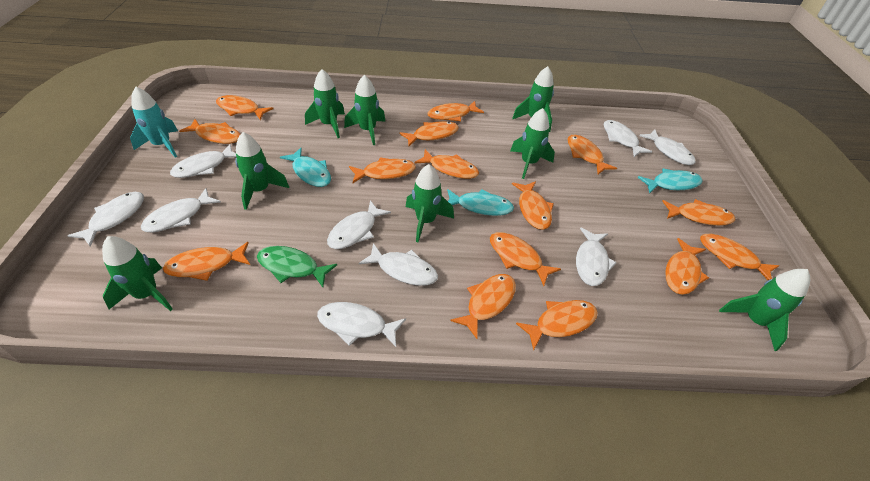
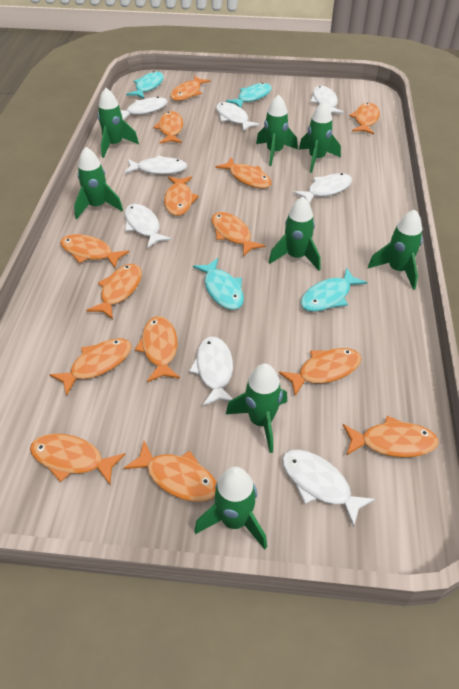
green fish: 1 -> 0
orange fish: 15 -> 14
turquoise fish: 3 -> 4
turquoise rocket: 1 -> 0
white fish: 9 -> 8

